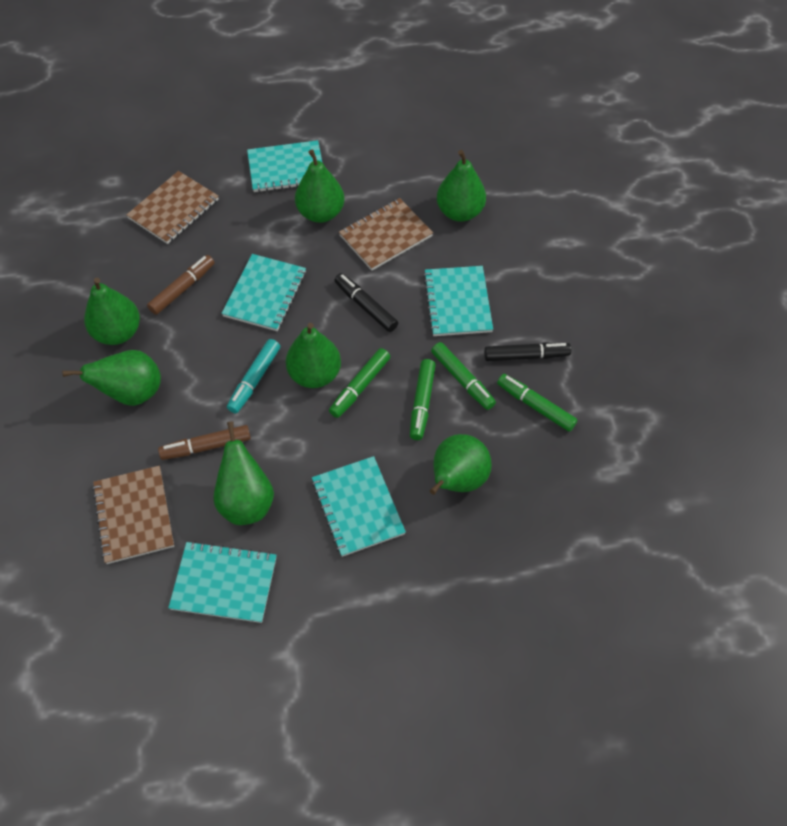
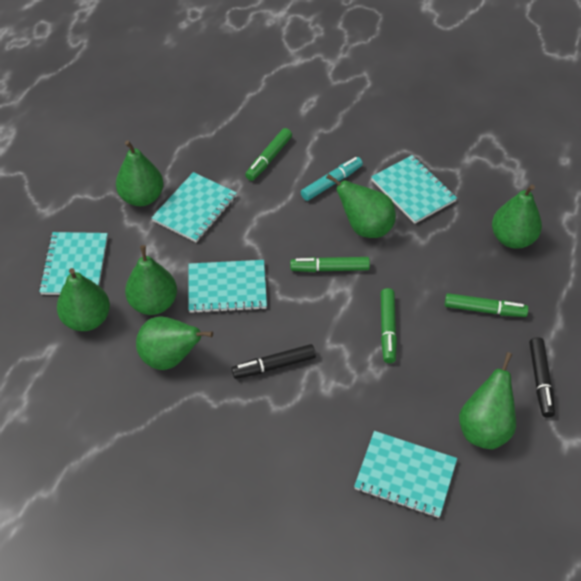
brown marker: 2 -> 0
brown notebook: 3 -> 0

